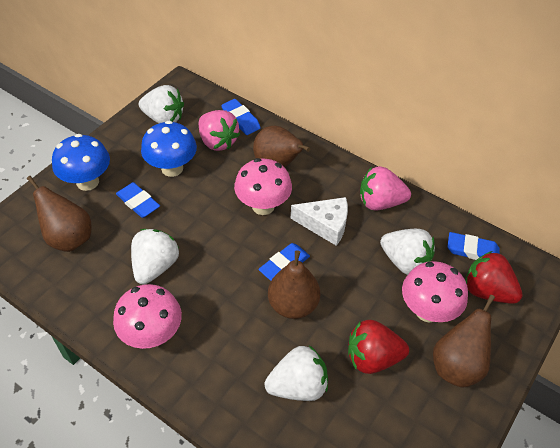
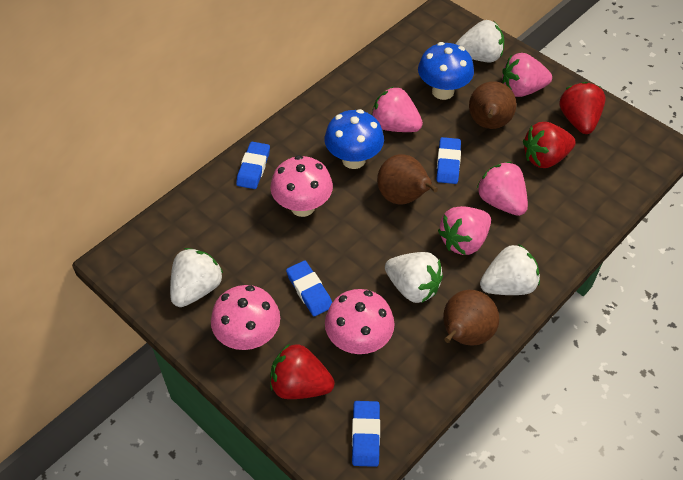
brown pear: 4 -> 3
pink strawberry: 2 -> 4
red strawberry: 2 -> 3
white cheese: 1 -> 0

